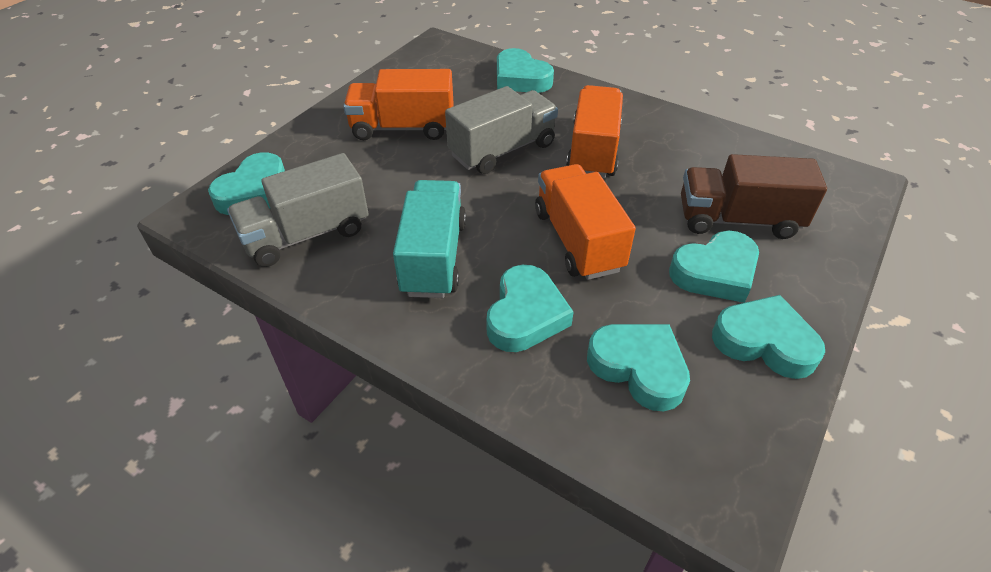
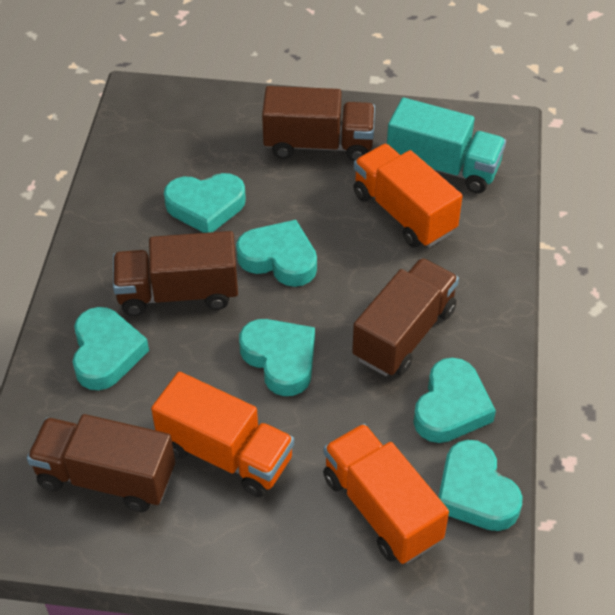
brown truck: 1 -> 4
grey truck: 2 -> 0

